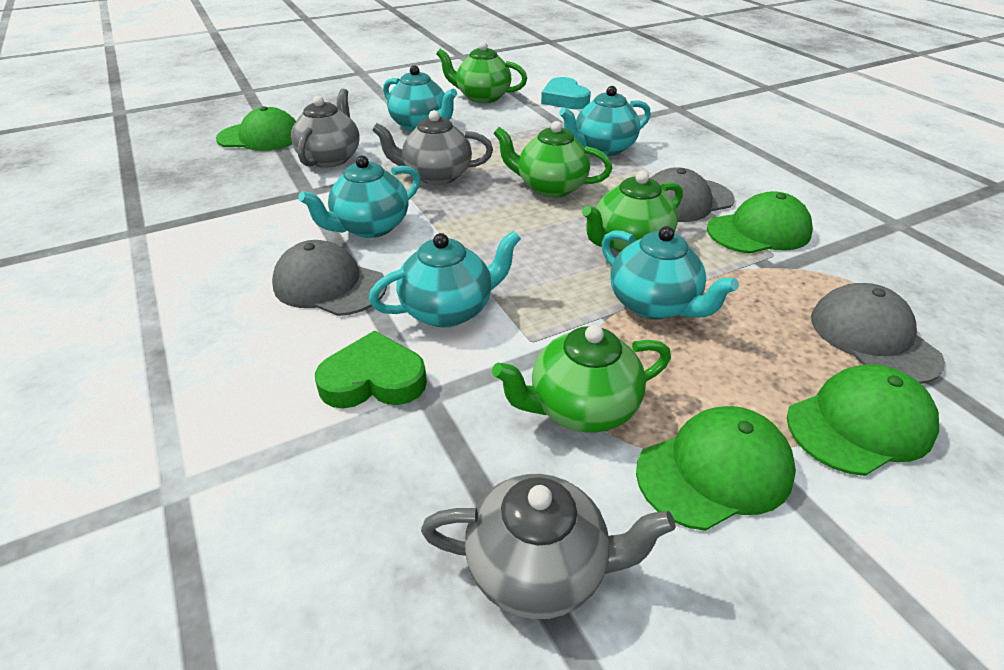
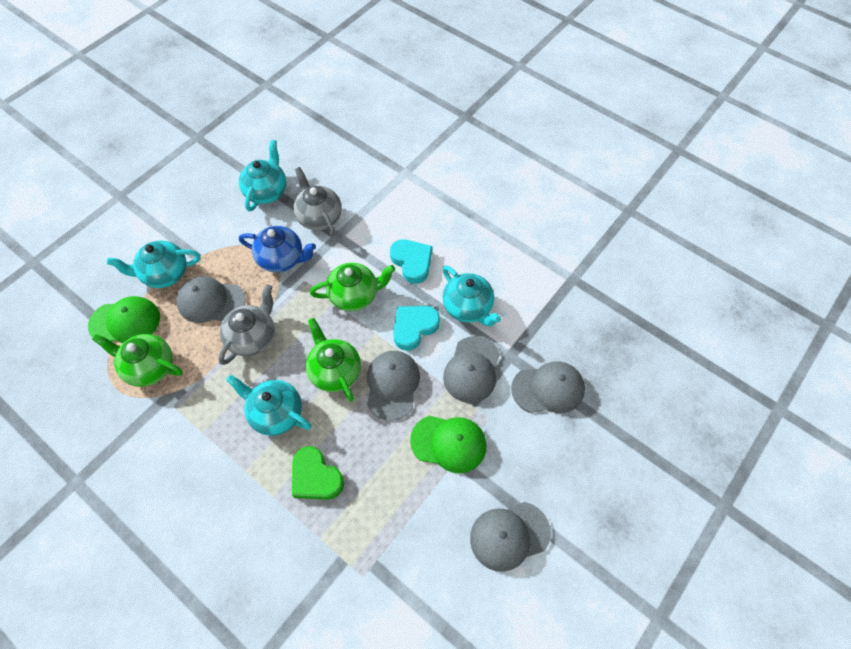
blue teapot: 0 -> 1
green cap: 4 -> 2
green teapot: 4 -> 3
grey cap: 3 -> 5
grey teapot: 3 -> 2
turquoise heart: 1 -> 2
turquoise teapot: 5 -> 4

